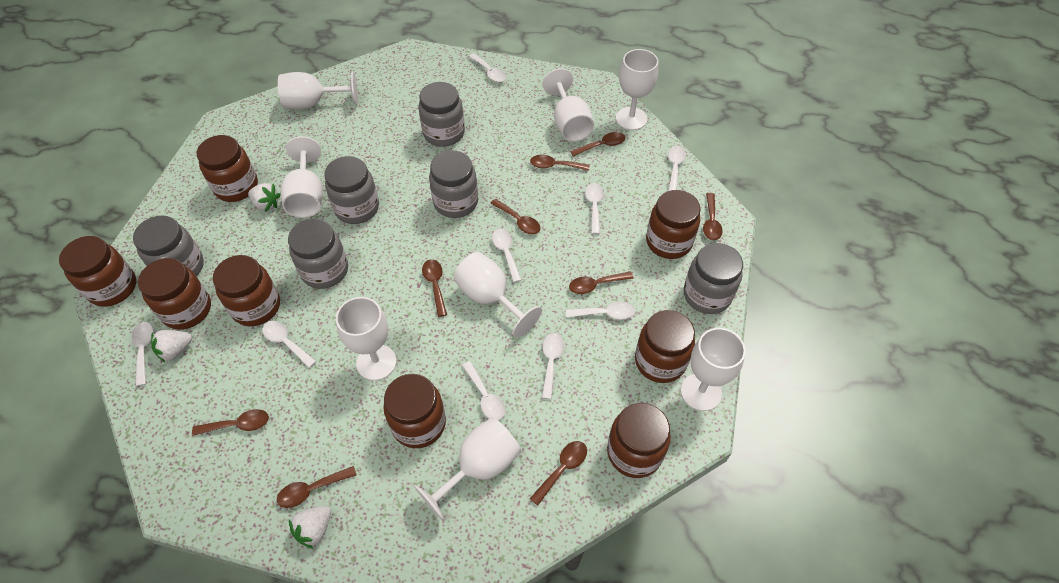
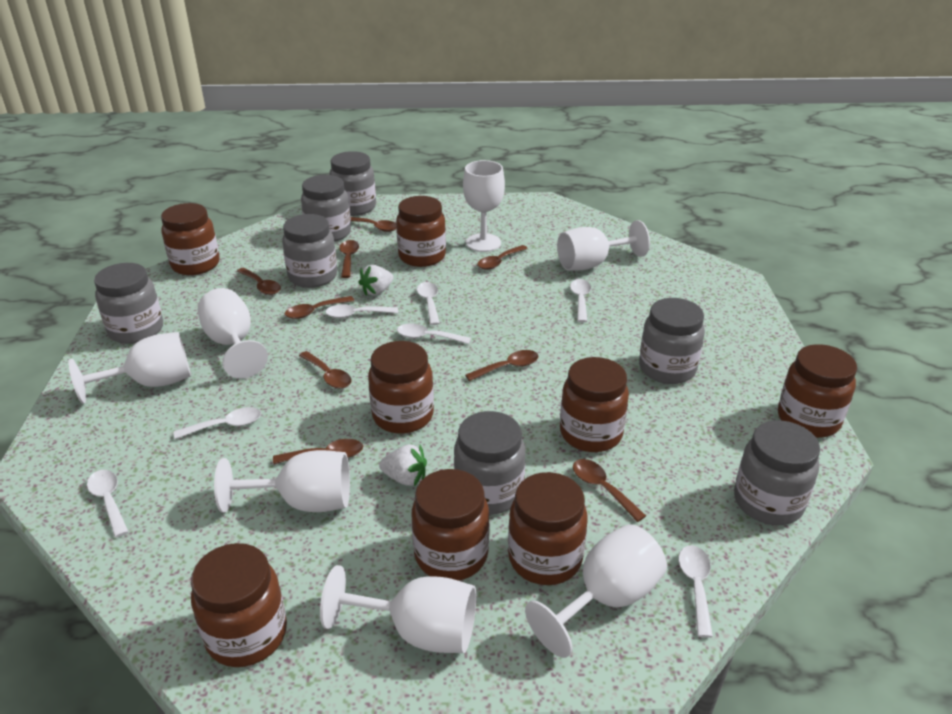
grey jar: 6 -> 7
white goblet: 8 -> 7
white spoon: 9 -> 7
white strawberry: 3 -> 2

